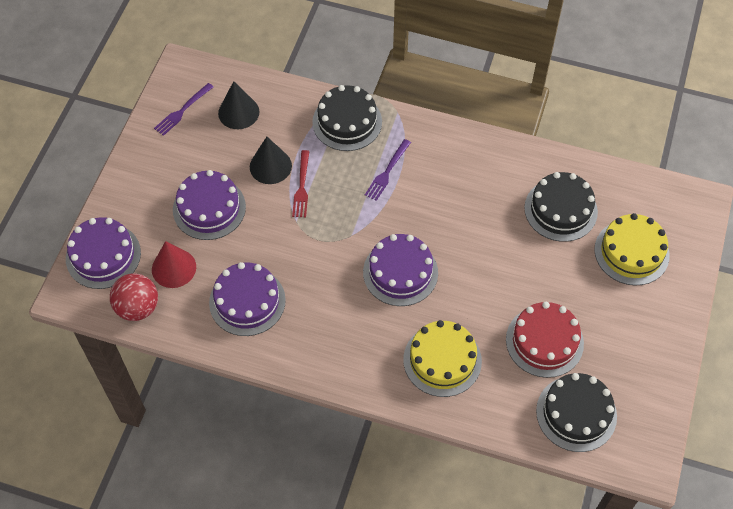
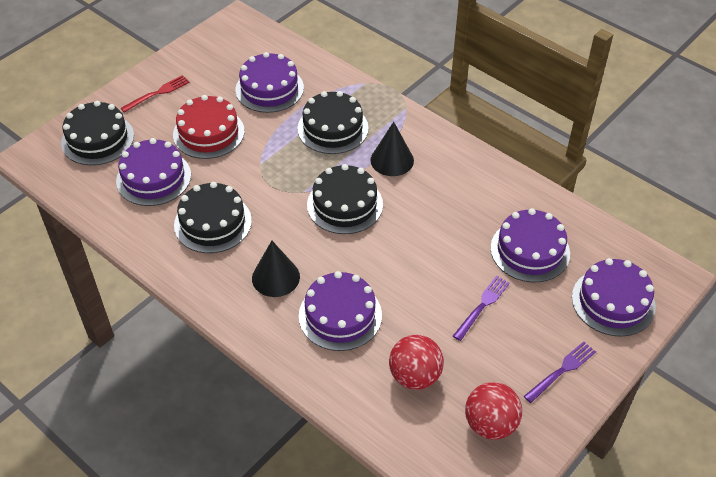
black cake: 3 -> 4
purple cake: 4 -> 5
red ball: 1 -> 2
red cone: 1 -> 0
yellow cake: 2 -> 0

